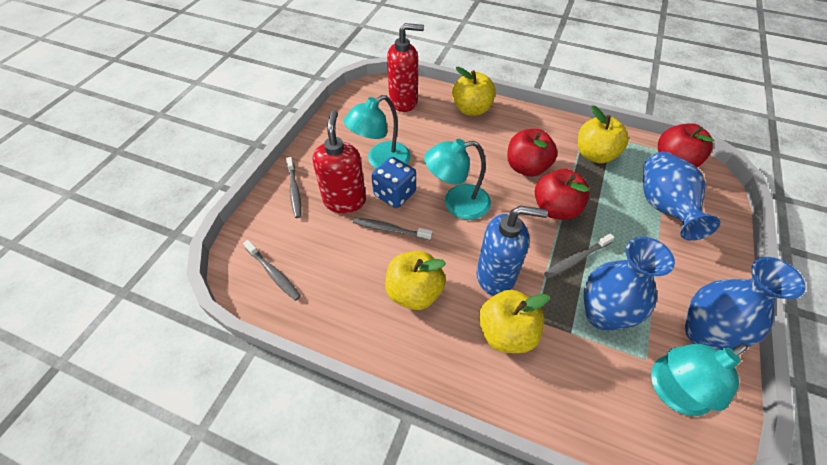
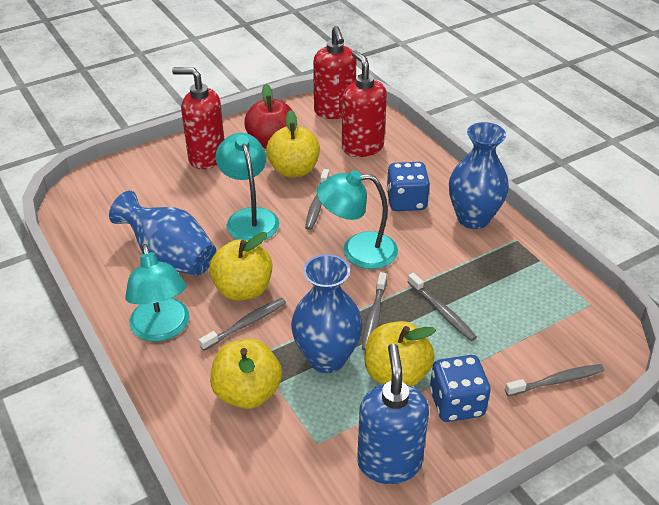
blue dice: 1 -> 2
grey toothbrush: 4 -> 5
red apple: 3 -> 1
red soap dispenser: 2 -> 3

